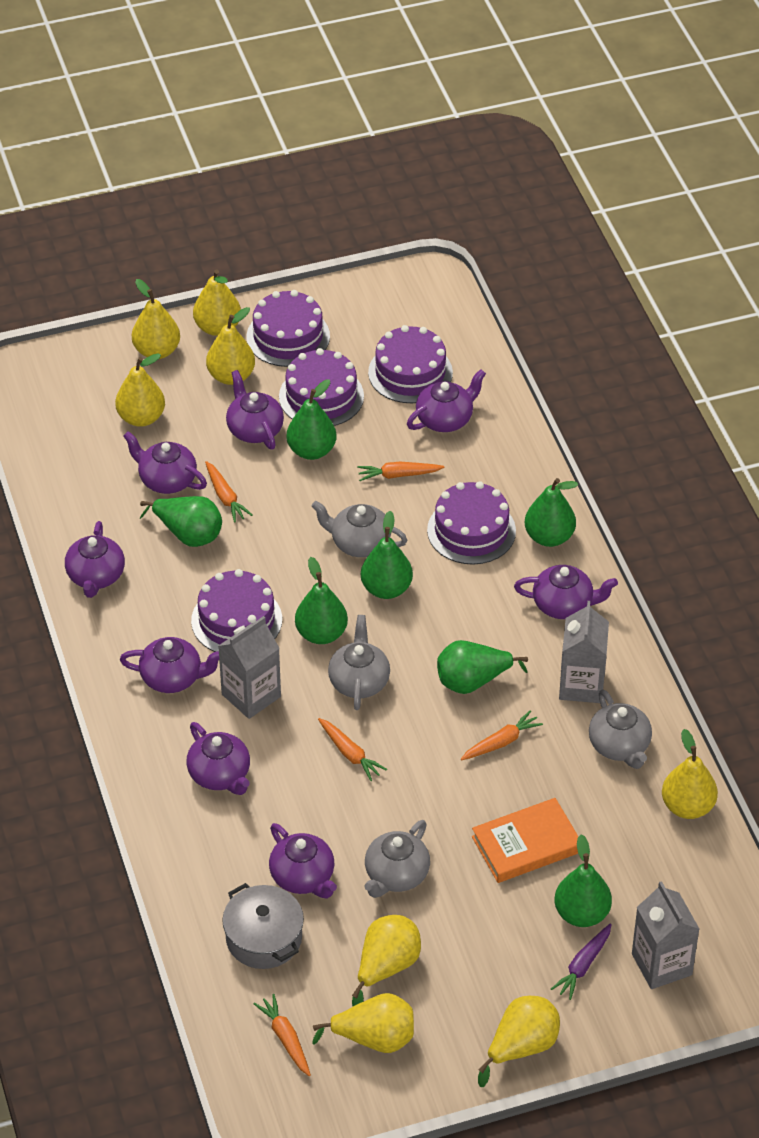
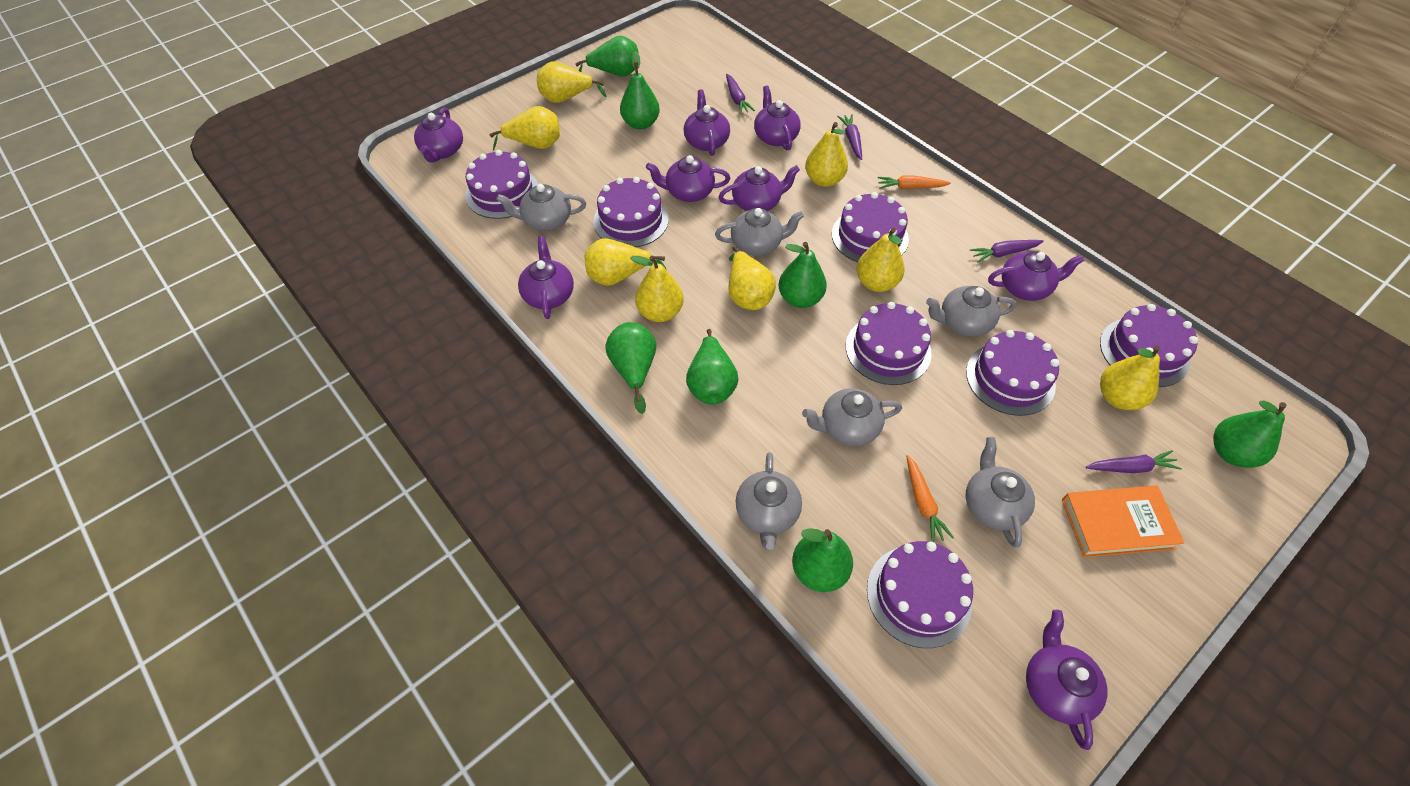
grey carton: 3 -> 0
grey pot: 1 -> 0
grey teapot: 4 -> 6
orange carrot: 5 -> 2
purple cake: 5 -> 7
purple carrot: 1 -> 4

